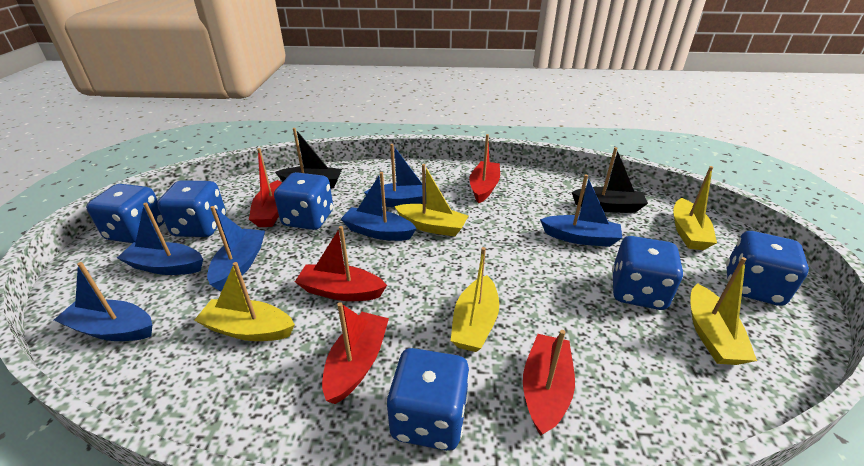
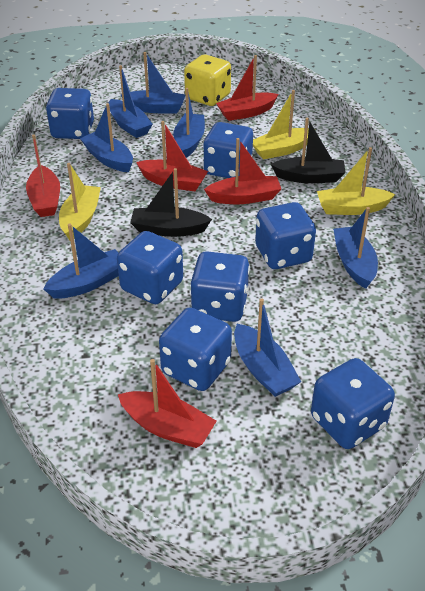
blue boat: 6 -> 7
blue dice: 6 -> 7
yellow boat: 5 -> 3
yellow dice: 0 -> 1

